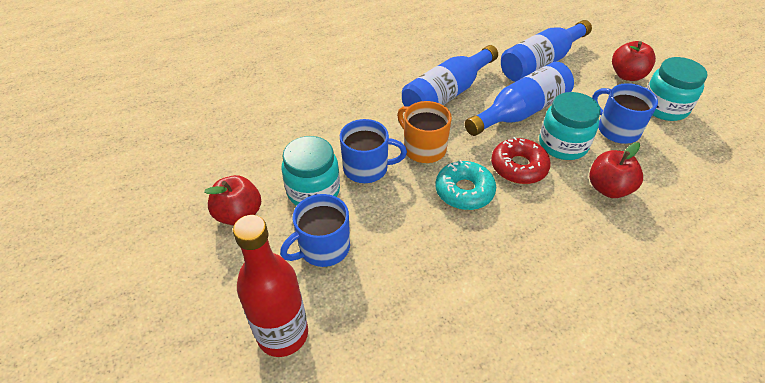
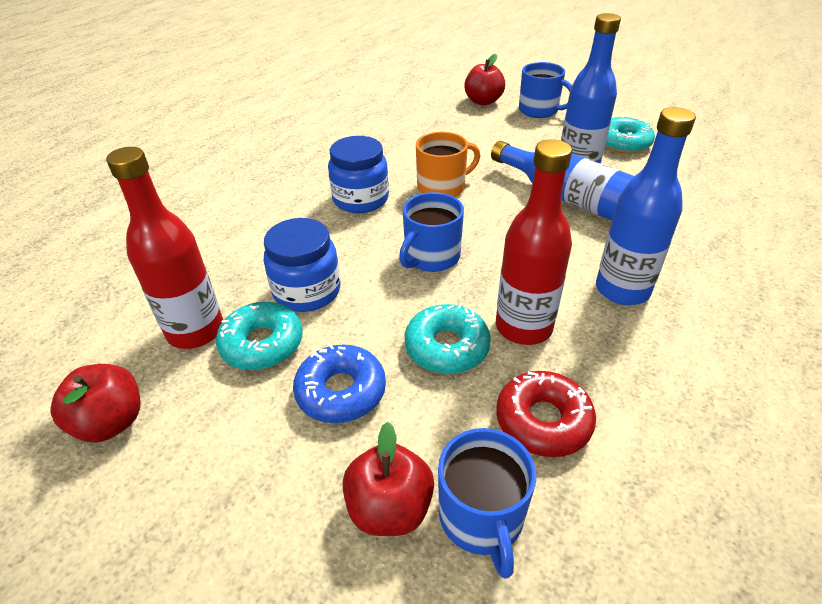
blue donut: 0 -> 1
blue jar: 0 -> 2
red bottle: 1 -> 2
turquoise donut: 1 -> 3
turquoise jar: 3 -> 0

